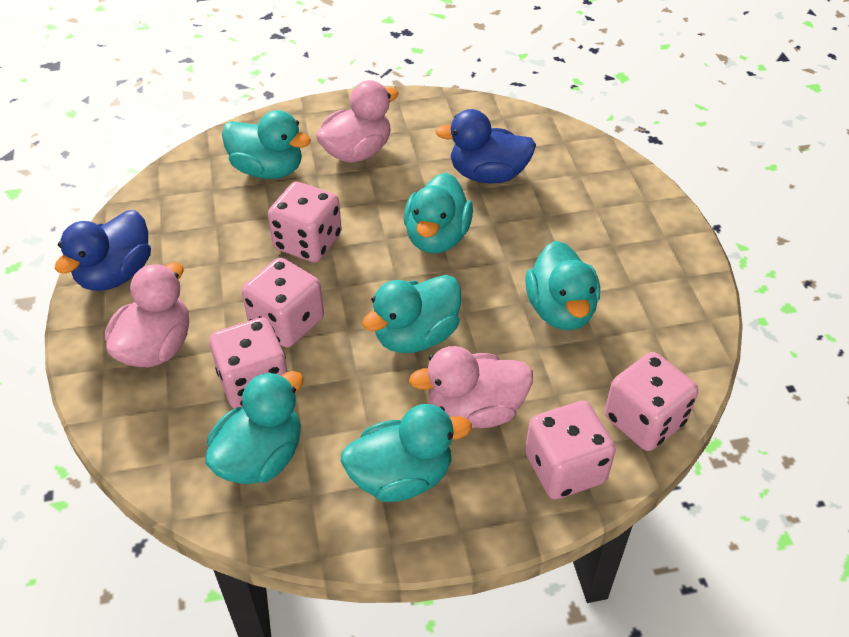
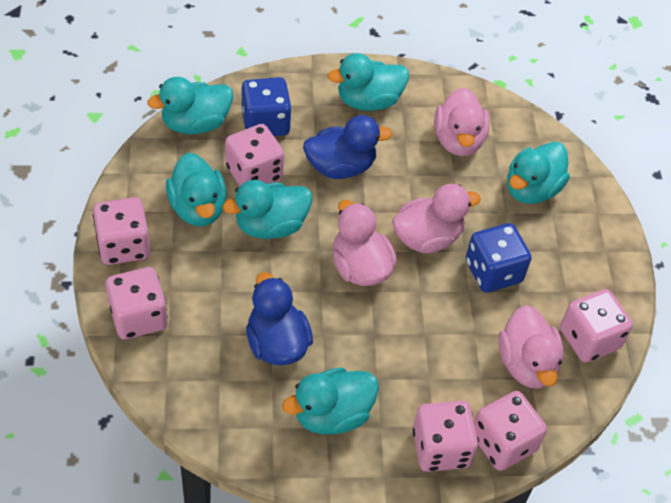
blue dice: 0 -> 2
pink dice: 5 -> 6
pink duck: 3 -> 4

